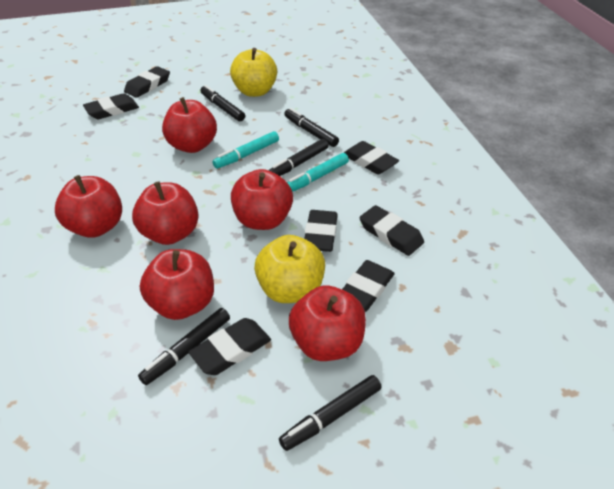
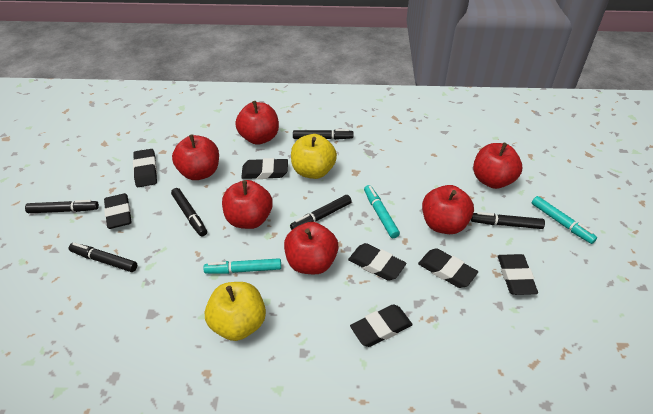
black marker: 5 -> 6
turquoise marker: 2 -> 3

